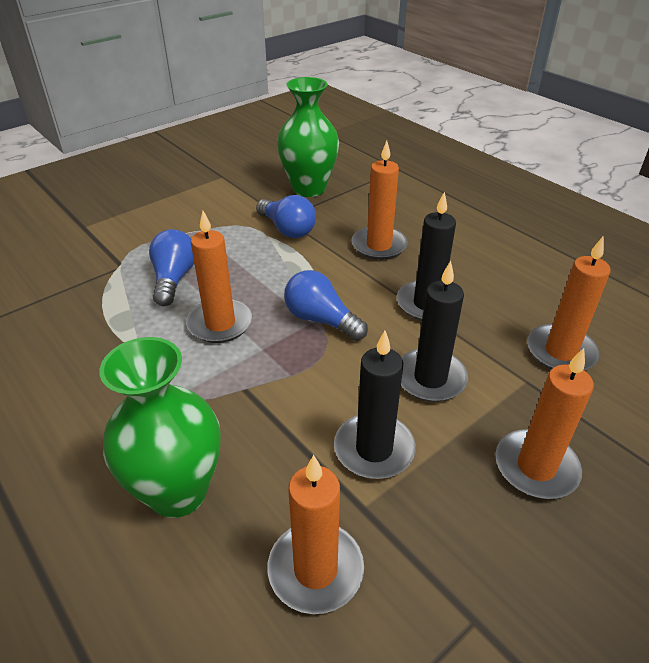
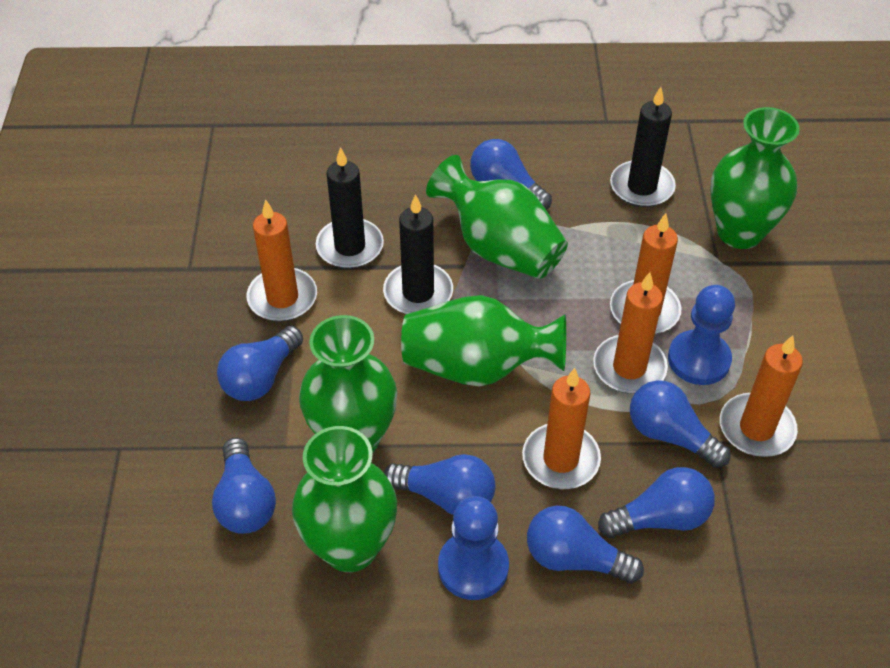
blue light bulb: 3 -> 7
blue pawn: 0 -> 2
green vase: 2 -> 5

